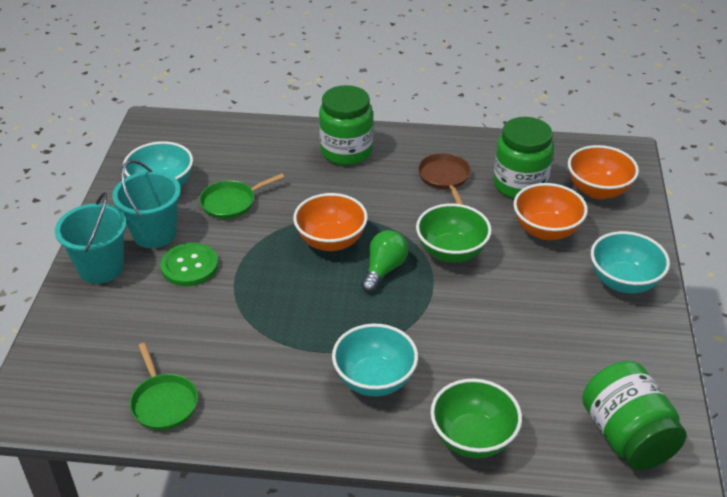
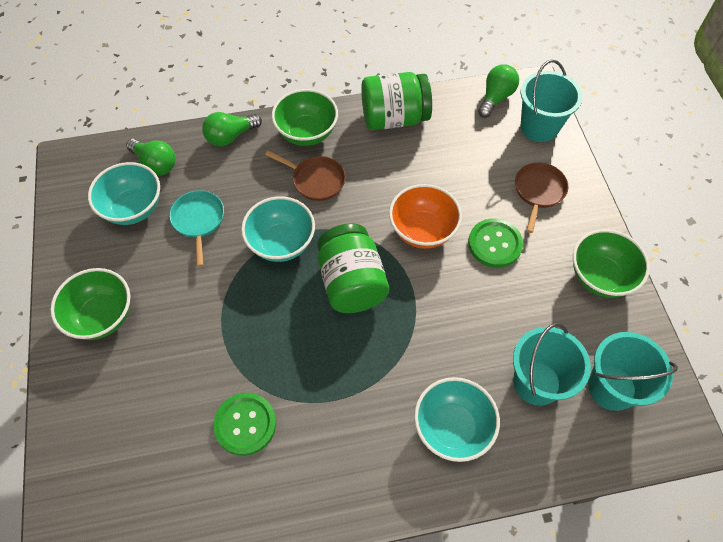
brown pan: 1 -> 2
green bowl: 2 -> 3
green button: 1 -> 2
green jar: 3 -> 2
green light bulb: 1 -> 3
green pan: 2 -> 0
orange bowl: 3 -> 1
turquoise bucket: 2 -> 3
turquoise pan: 0 -> 1

